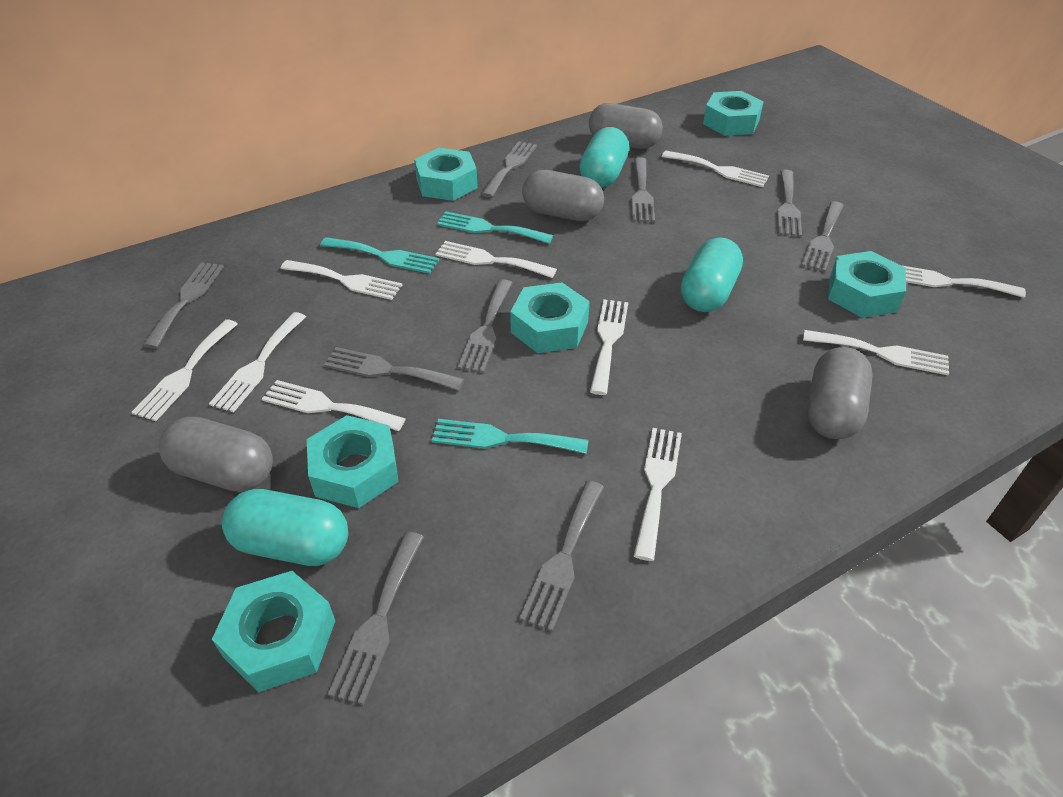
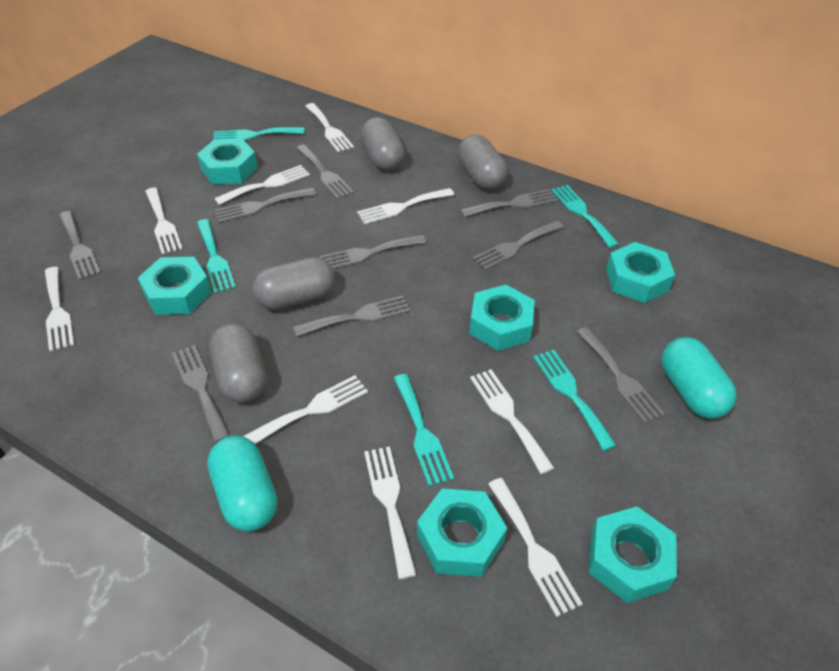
turquoise capsule: 3 -> 2
turquoise fork: 3 -> 5
white fork: 10 -> 9

